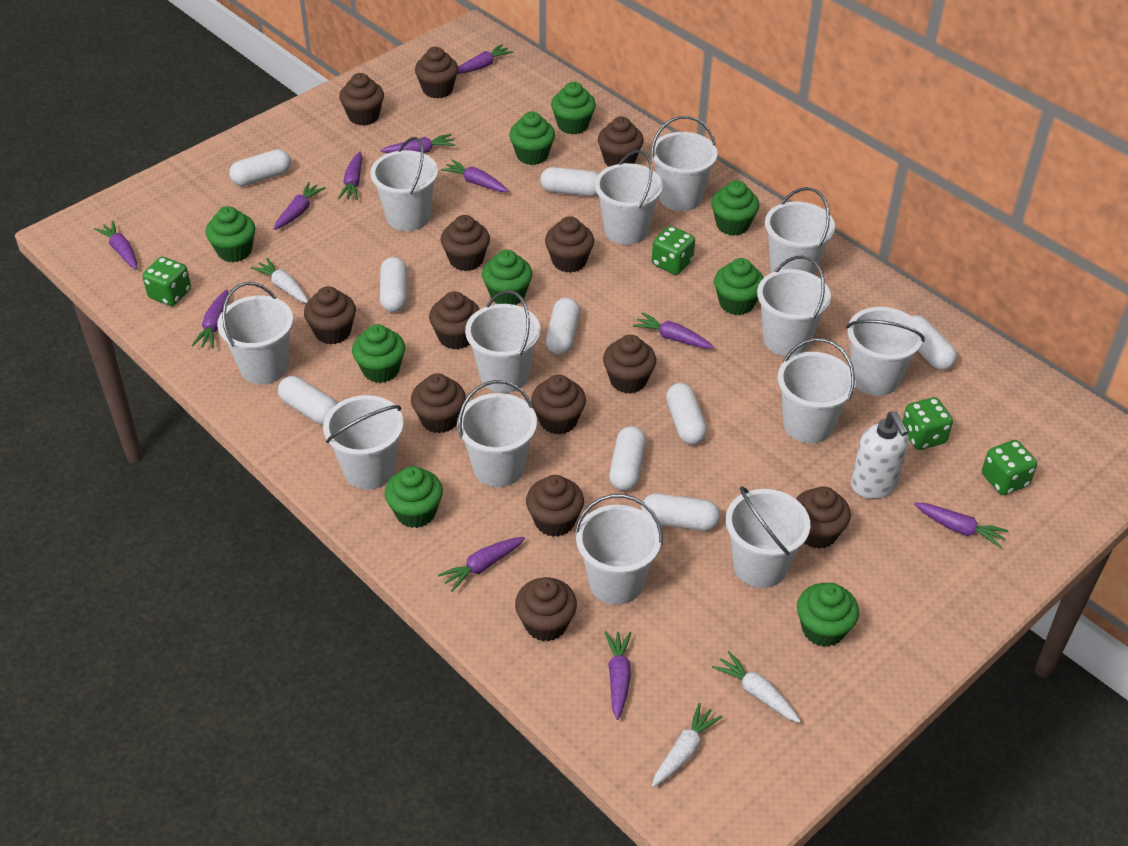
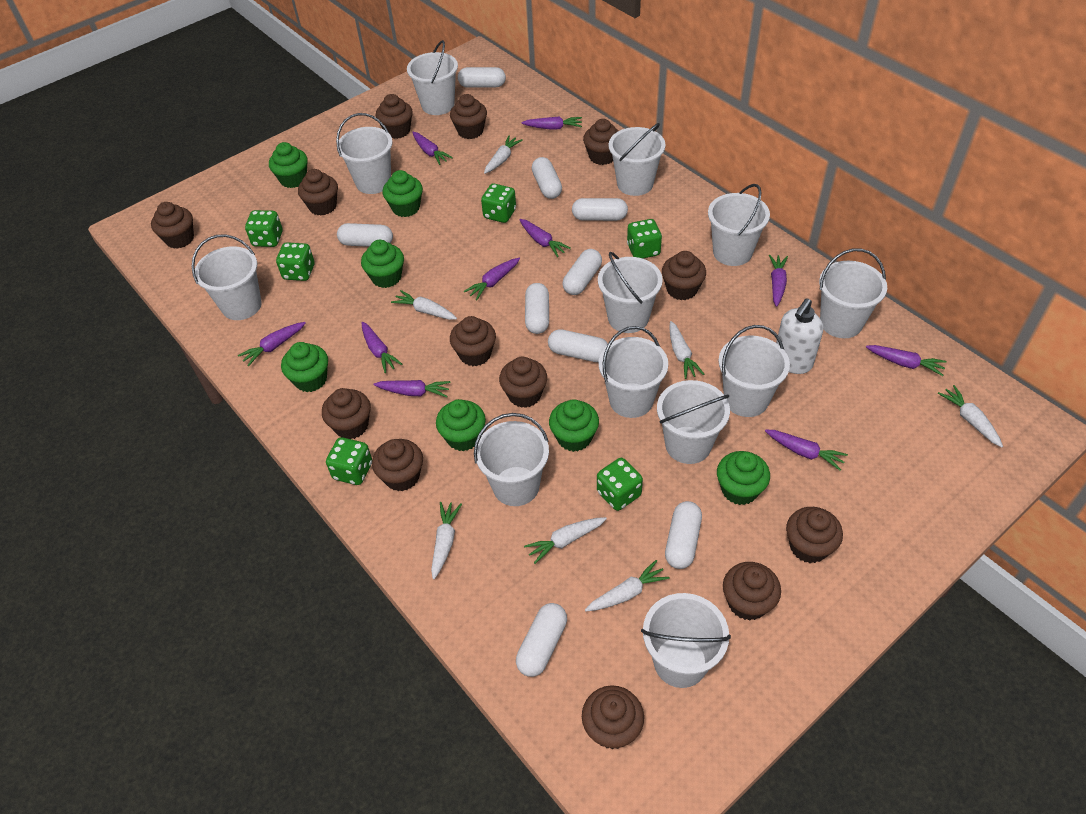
green cupcake: 9 -> 7
green dice: 4 -> 6
purple carrot: 11 -> 10
white bucket: 13 -> 12
white carrot: 3 -> 7

